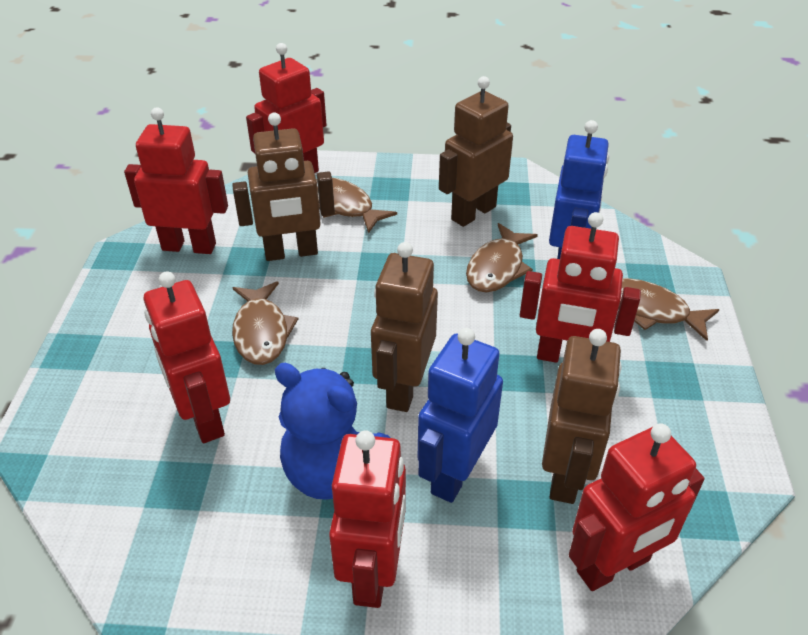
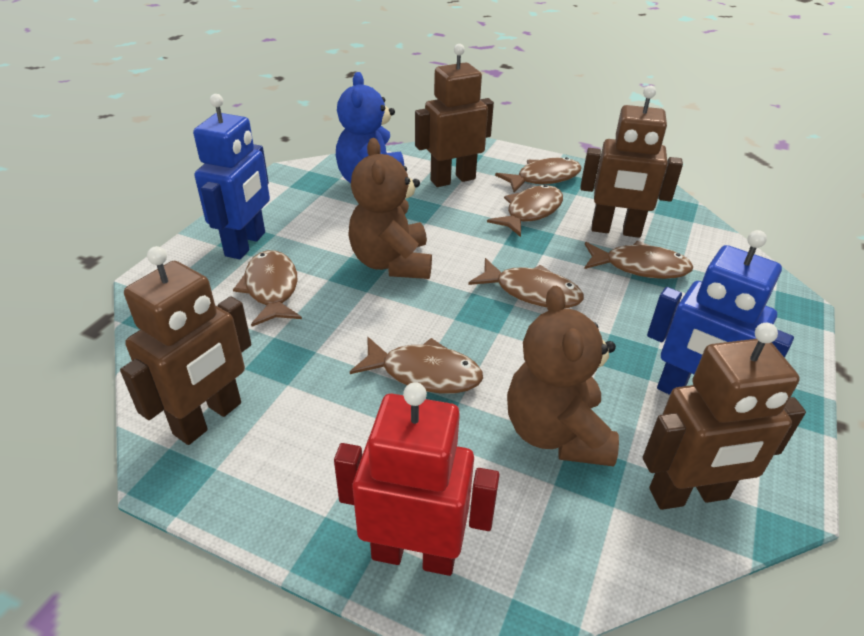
brown fish: 4 -> 6
brown teddy bear: 0 -> 2
red robot: 6 -> 1

